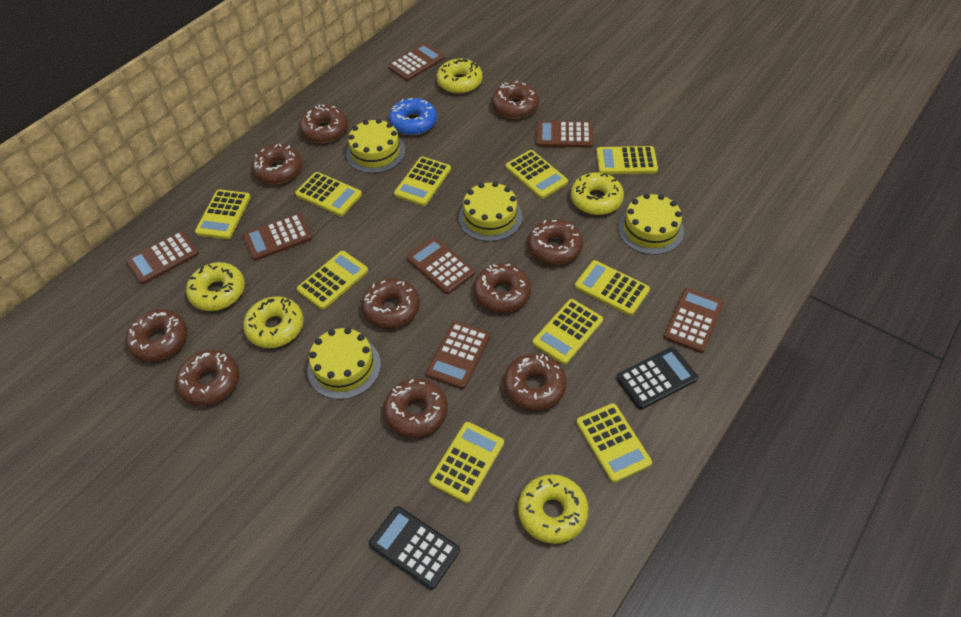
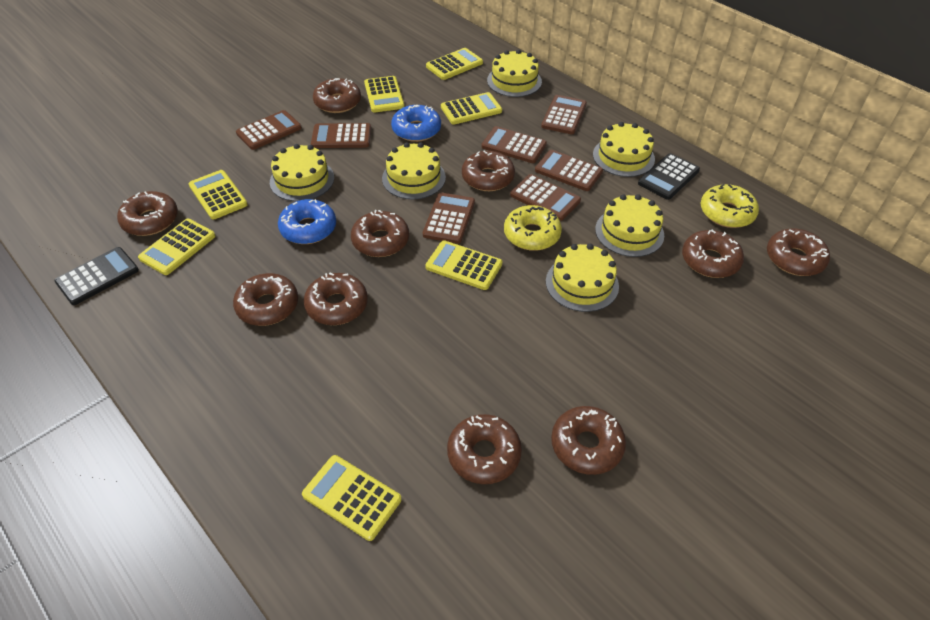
blue donut: 1 -> 2
yellow cake: 4 -> 6
yellow calculator: 10 -> 7
yellow donut: 5 -> 2

